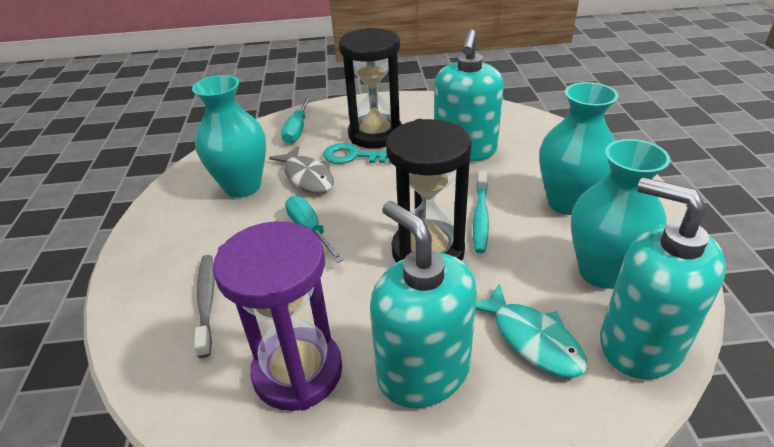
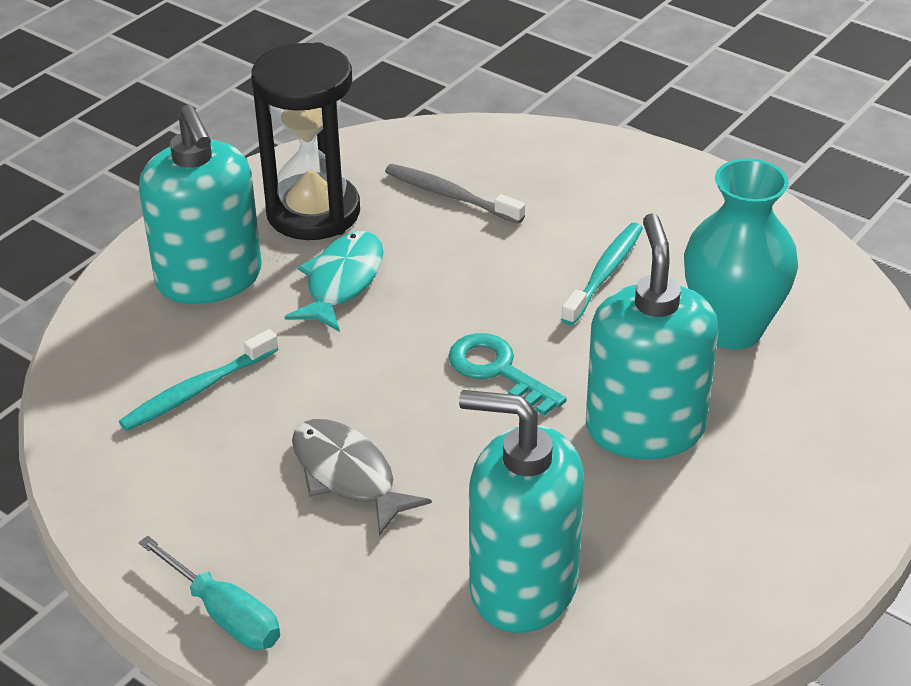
black hourglass: 2 -> 1
purple hourglass: 1 -> 0
turquoise screwdriver: 2 -> 1
turquoise toothbrush: 1 -> 2
turquoise vase: 3 -> 1

